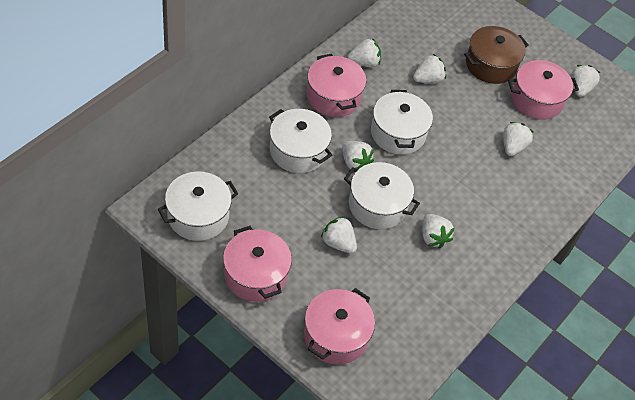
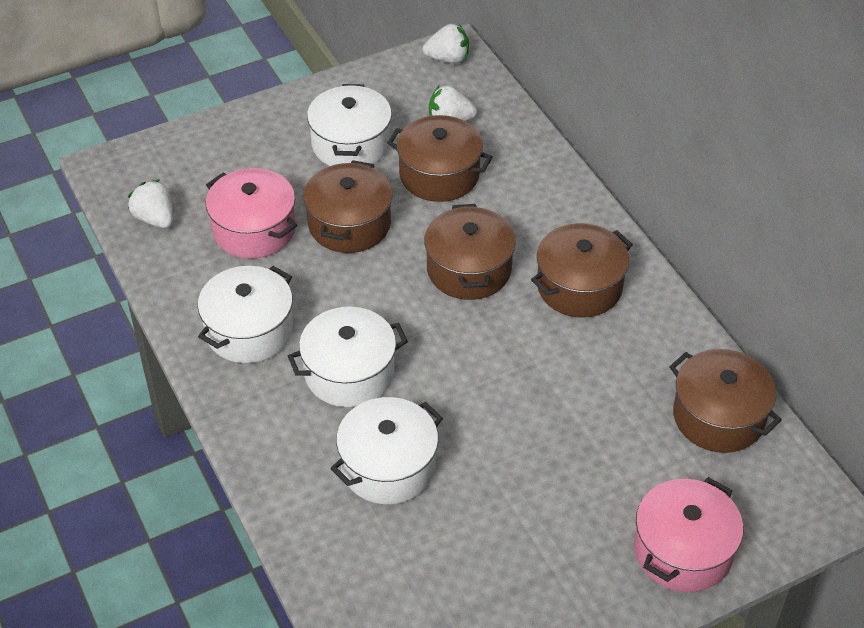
brown pot: 1 -> 5
pink pot: 4 -> 2
white strawberry: 7 -> 3

